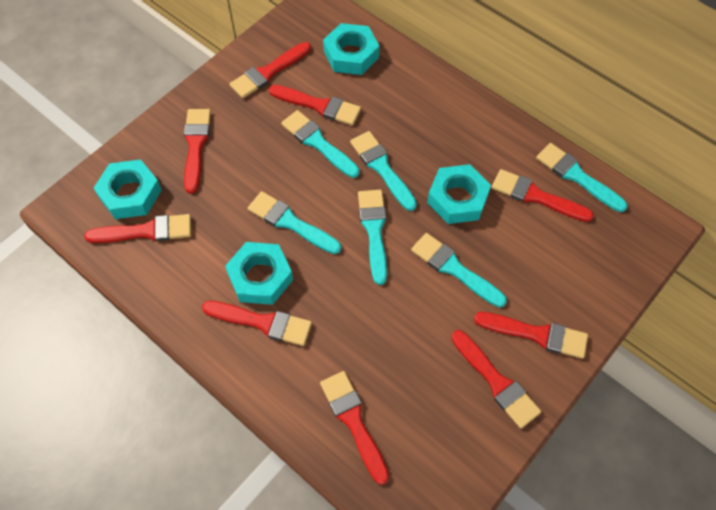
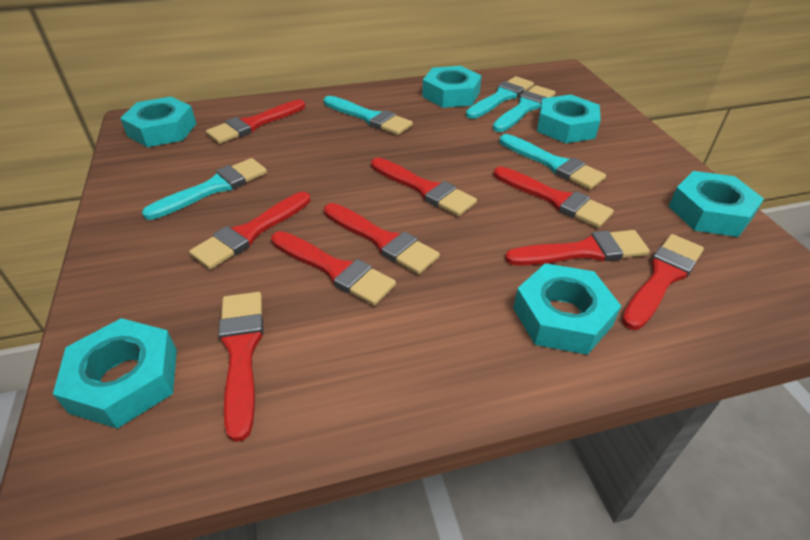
turquoise brush: 6 -> 5
turquoise nut: 4 -> 6

